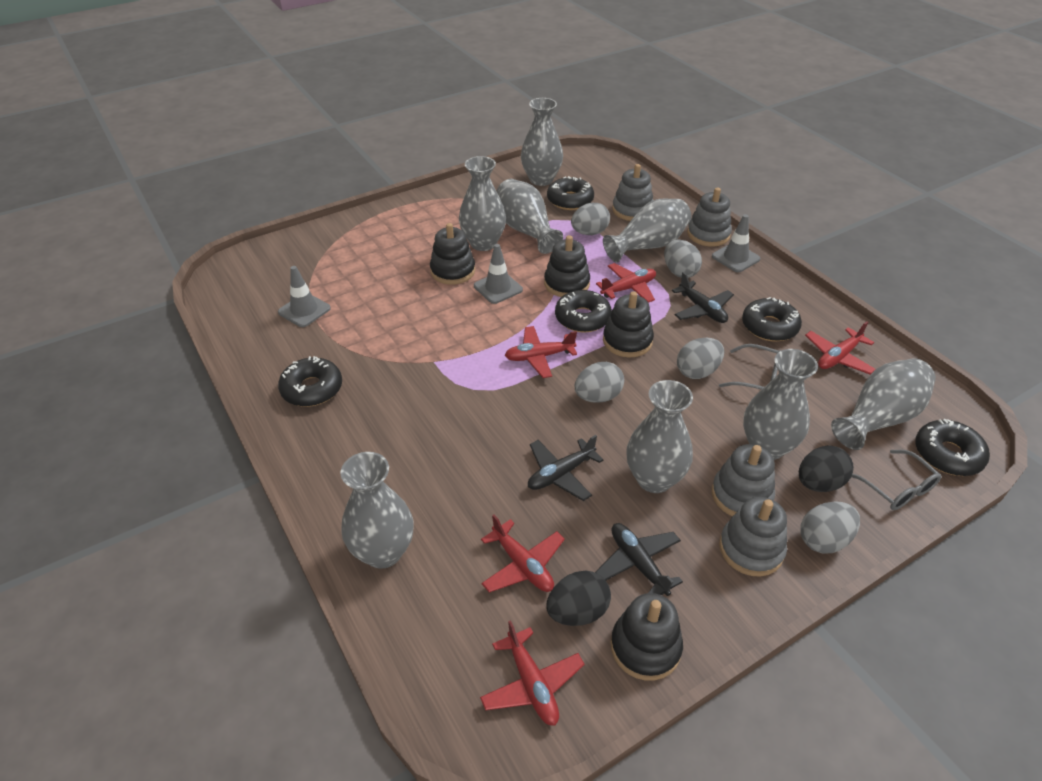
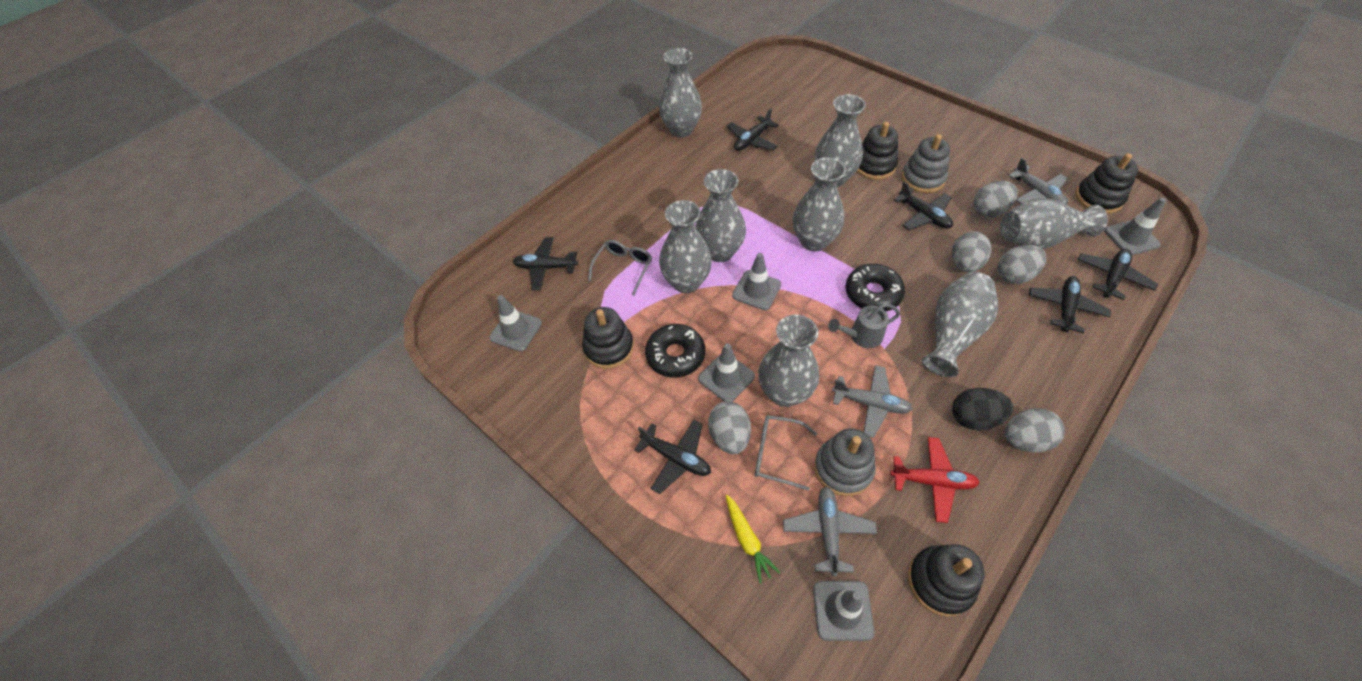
black donut: 5 -> 2
black egg: 2 -> 1
black plane: 3 -> 6
grey plane: 0 -> 3
grey stacking toy: 4 -> 2
grey traffic cone: 3 -> 5
grey watering can: 0 -> 1
red plane: 5 -> 1
yellow carrot: 0 -> 1

